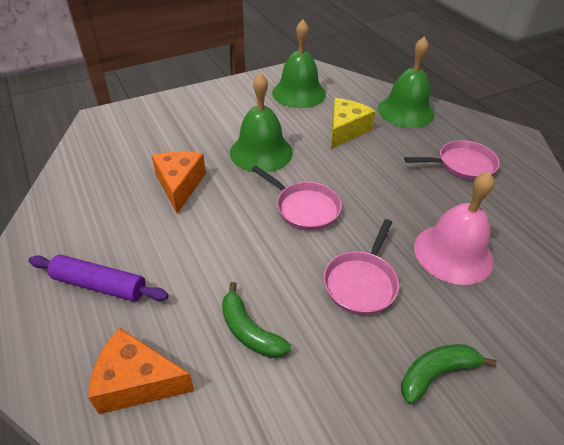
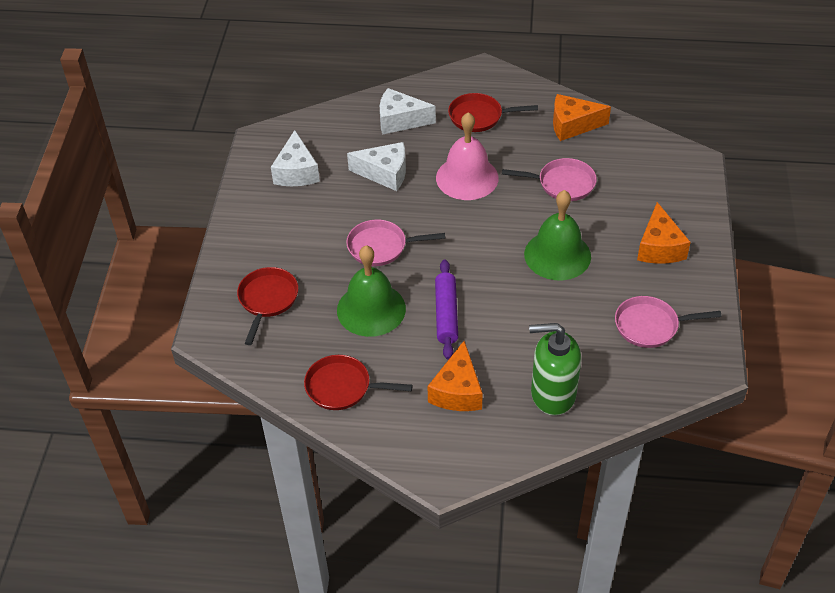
green banana: 2 -> 0
green bell: 3 -> 2
green soap dispenser: 0 -> 1
orange cheese: 2 -> 3
red pan: 0 -> 3
white cheese: 0 -> 3
yellow cheese: 1 -> 0

